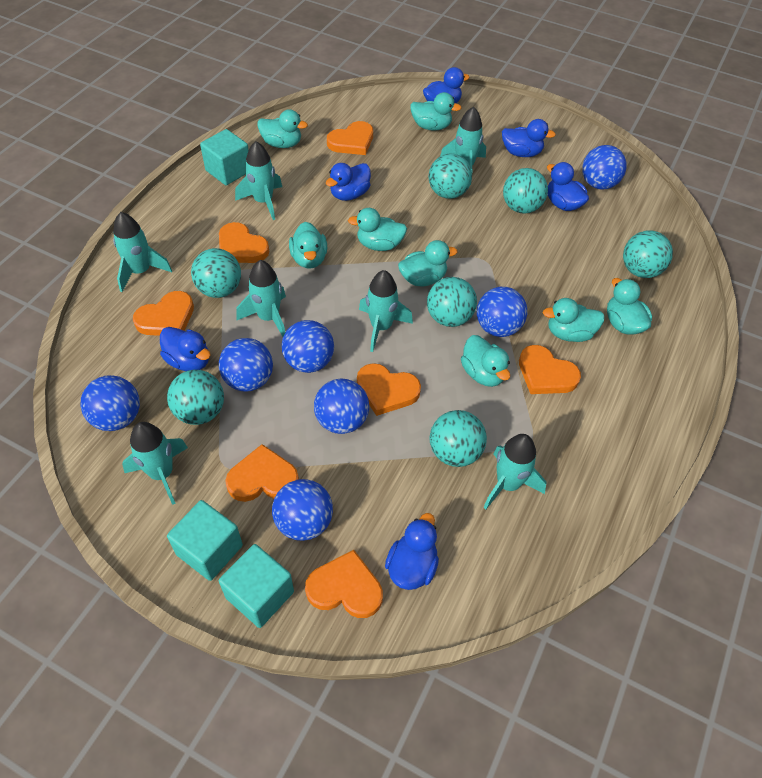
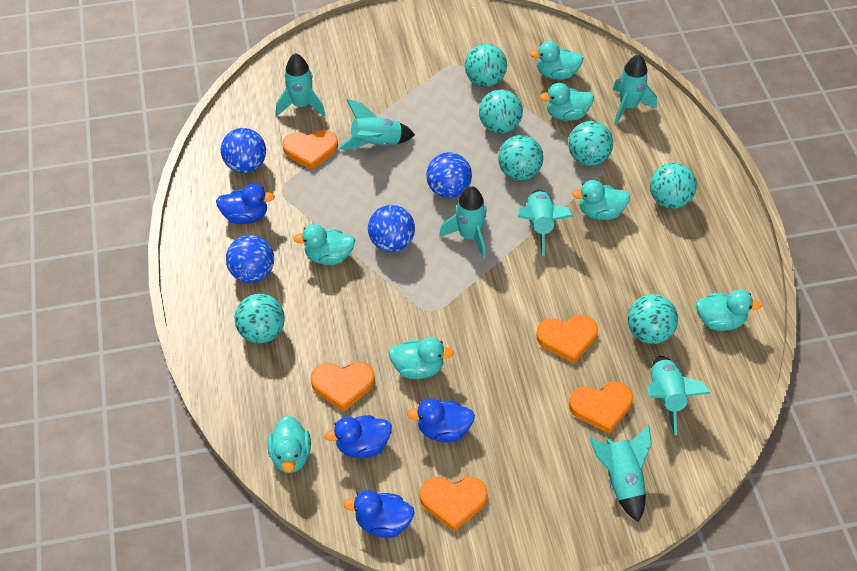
blue ball: 7 -> 4
blue duck: 6 -> 4
orange heart: 7 -> 5
turquoise cube: 3 -> 0
turquoise duck: 8 -> 7

